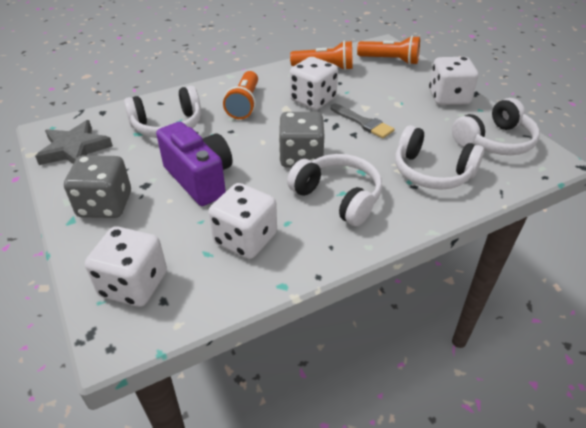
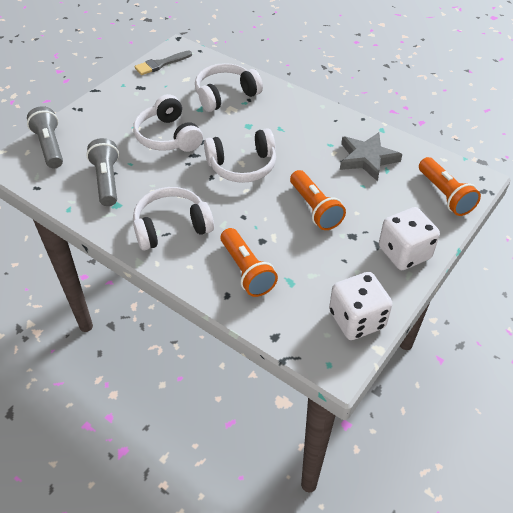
grey dice: 2 -> 0
grey flashlight: 0 -> 2
purple camera: 1 -> 0
white dice: 4 -> 2

